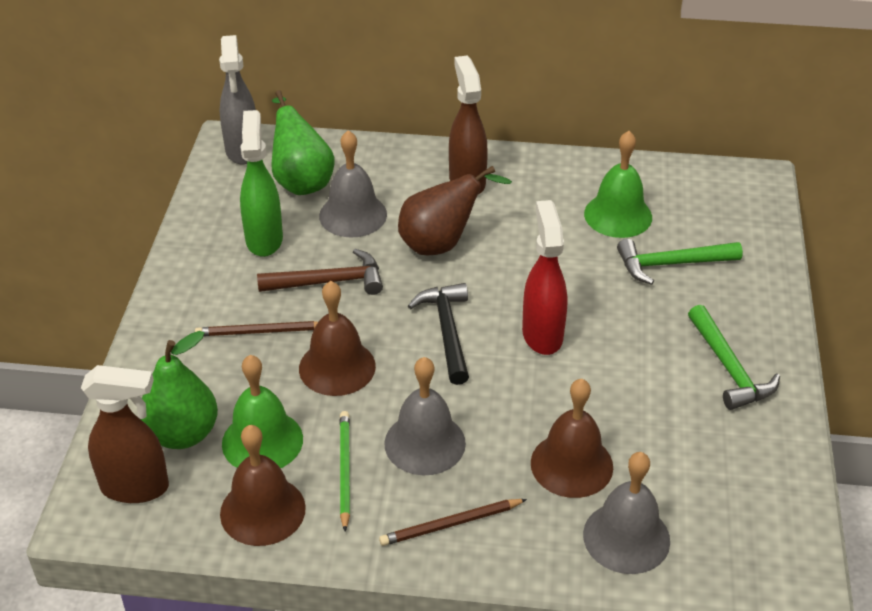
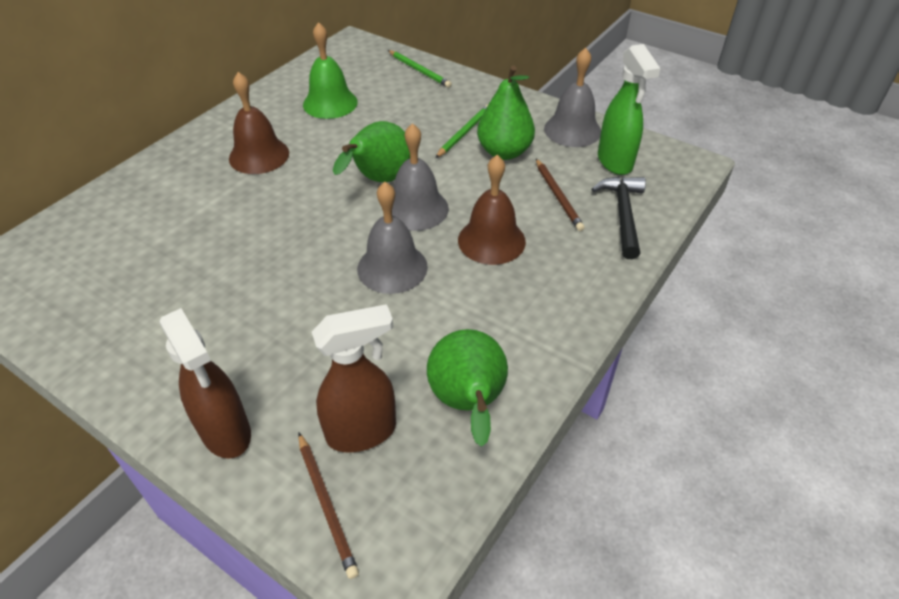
brown bell: 3 -> 2
brown hammer: 1 -> 0
brown pear: 1 -> 0
green bell: 2 -> 1
green hammer: 2 -> 0
green pear: 2 -> 3
green pencil: 1 -> 2
grey spray bottle: 1 -> 0
red spray bottle: 1 -> 0

